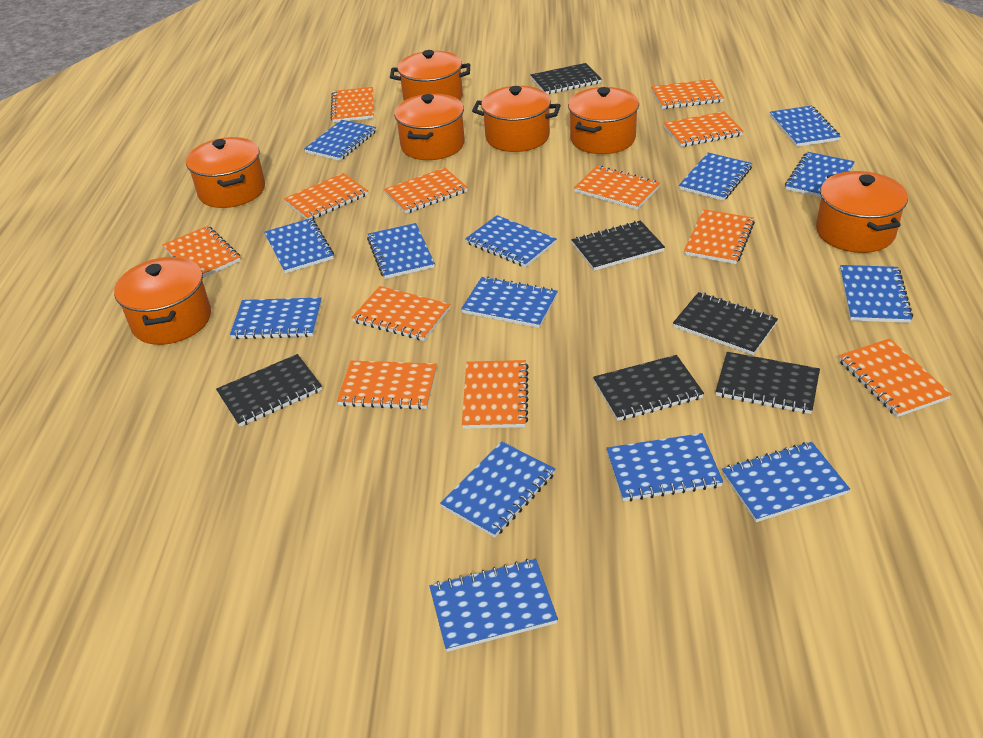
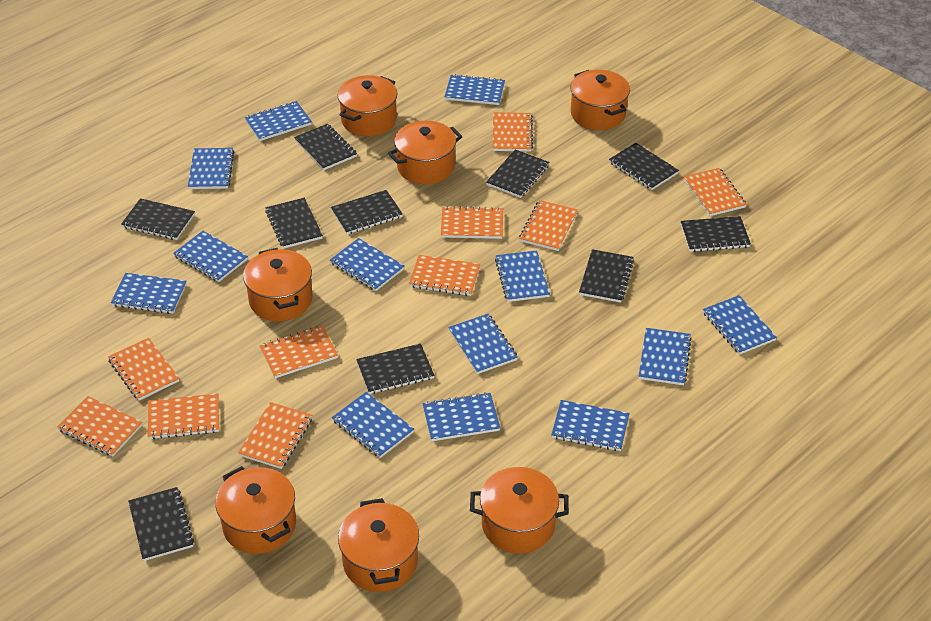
black notebook: 6 -> 10
blue notebook: 14 -> 13
orange notebook: 12 -> 10

